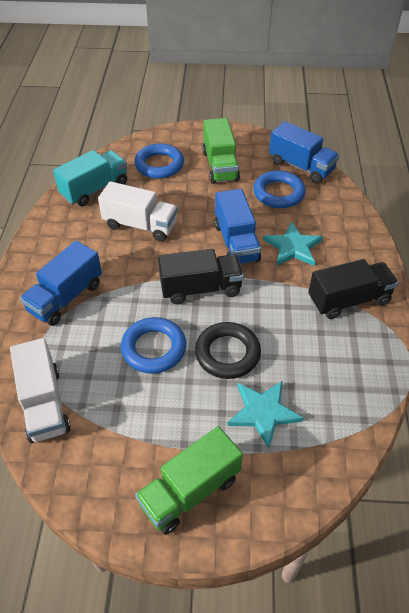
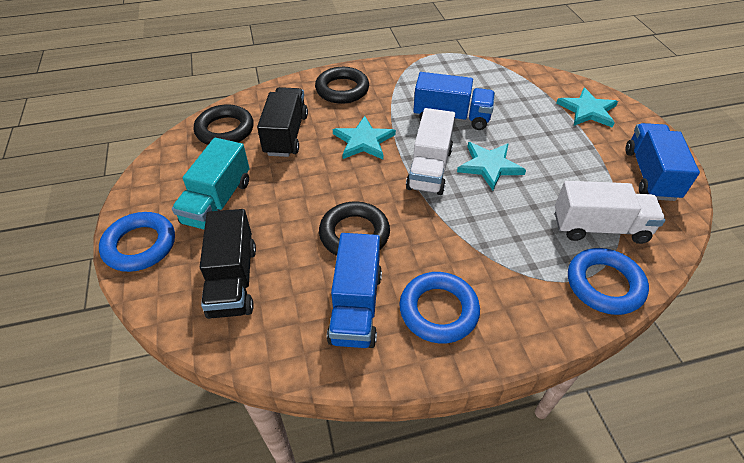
black ring: 1 -> 3
green truck: 2 -> 0
turquoise star: 2 -> 3

